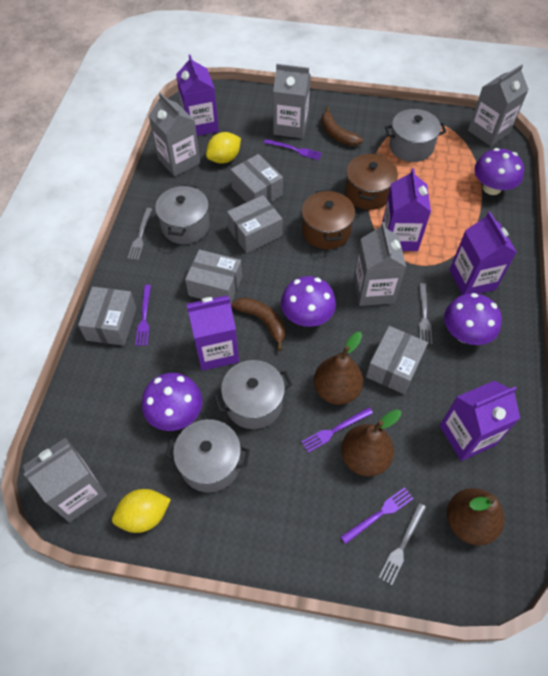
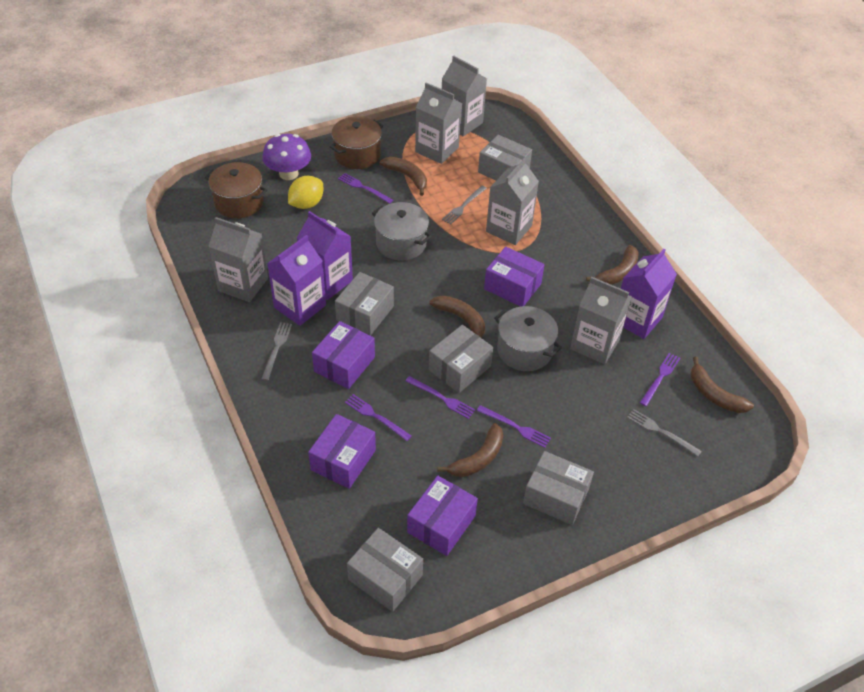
brown banana: 2 -> 5
brown pear: 3 -> 0
grey pot: 4 -> 2
purple box: 0 -> 4
purple carton: 5 -> 3
purple fork: 4 -> 5
purple mushroom: 4 -> 1
yellow lemon: 2 -> 1

